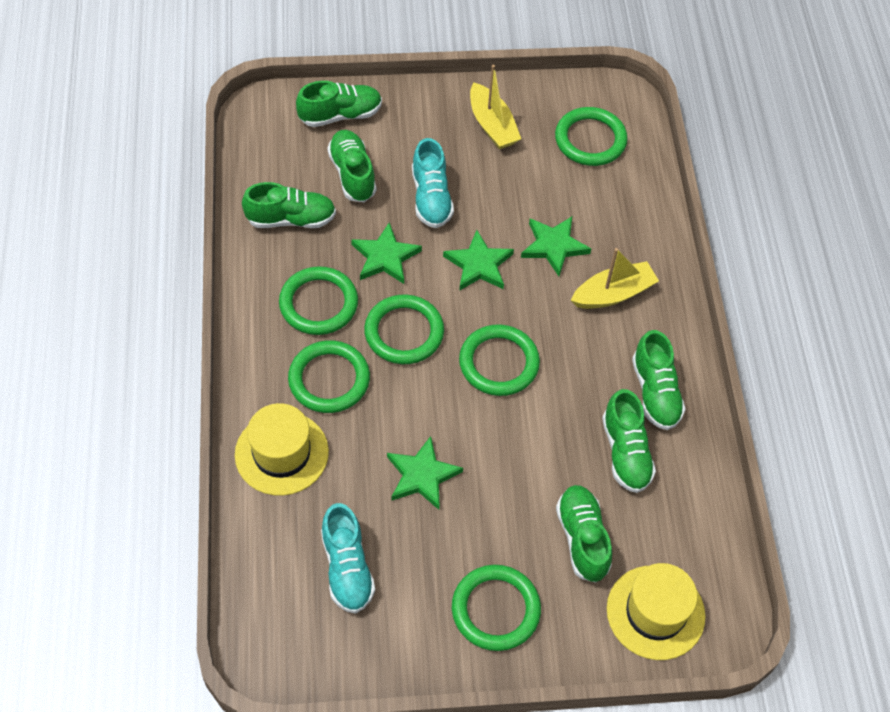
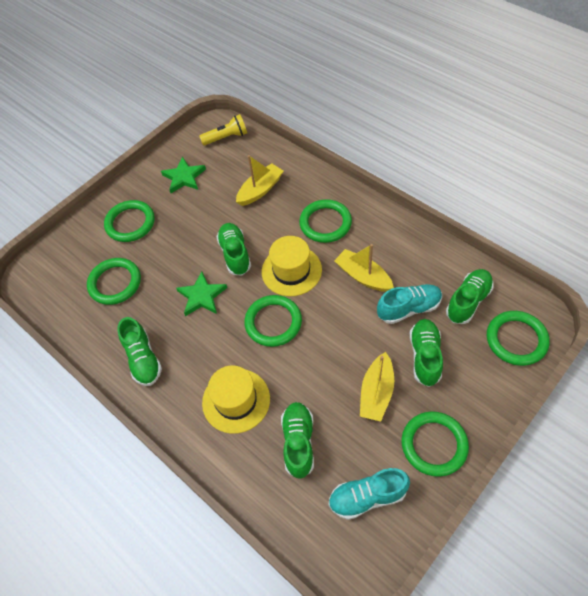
green shoe: 6 -> 5
green star: 4 -> 2
yellow boat: 2 -> 3
yellow flashlight: 0 -> 1

